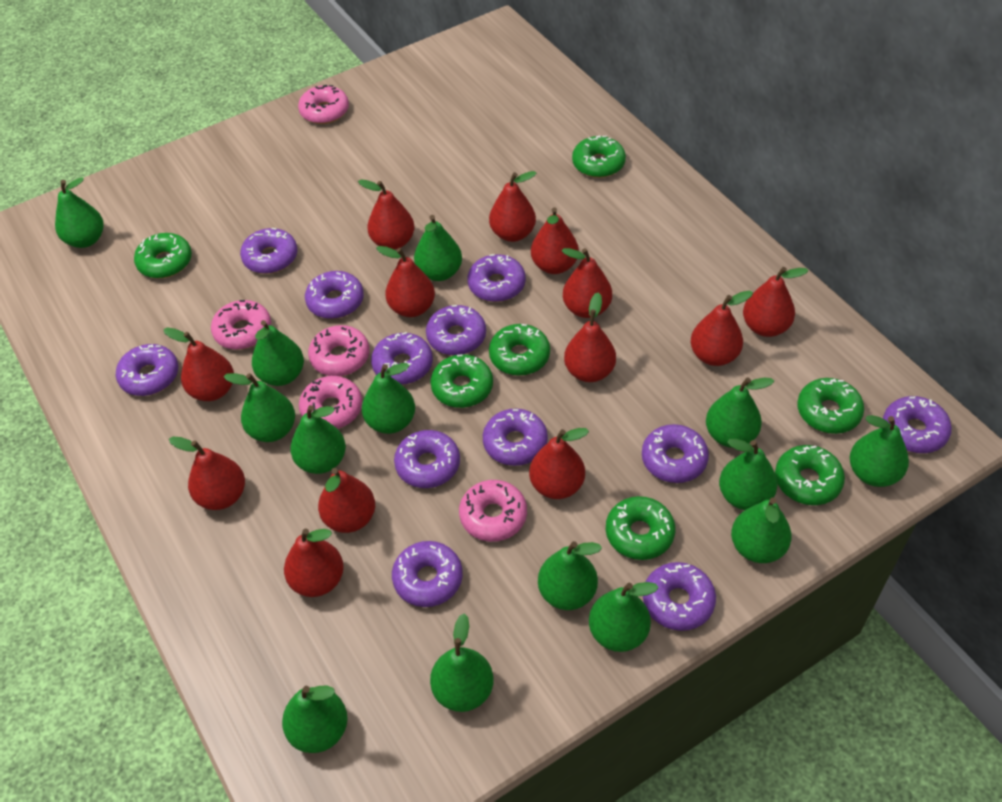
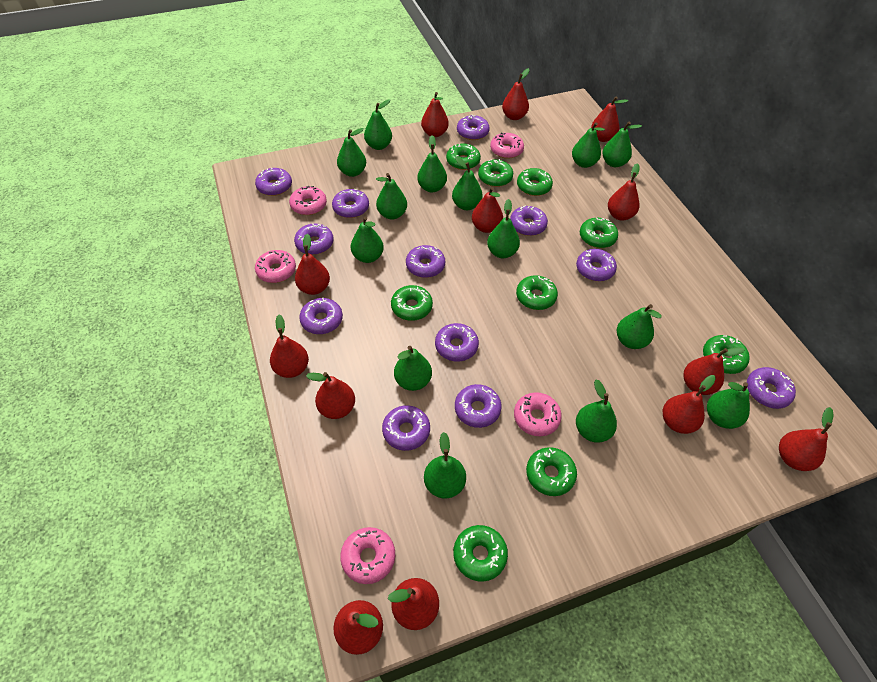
green donut: 7 -> 9

